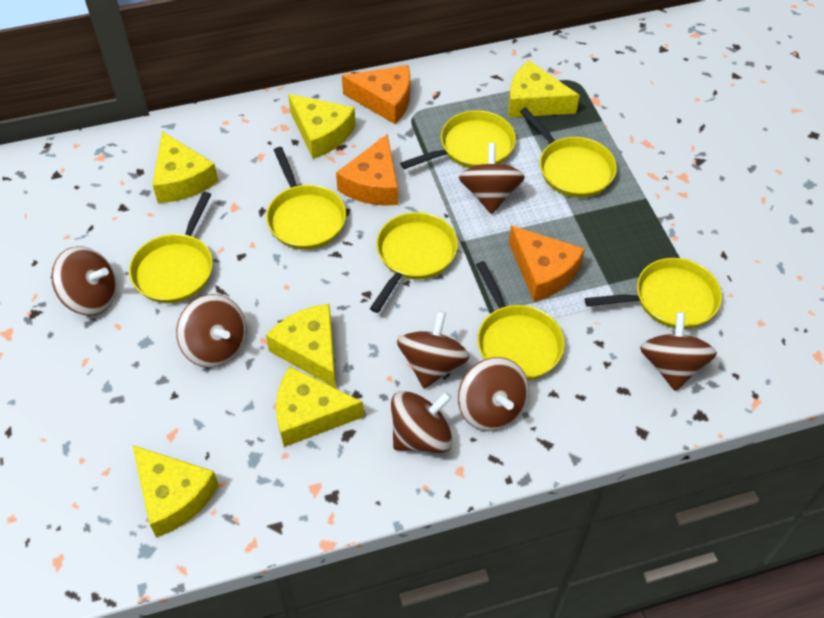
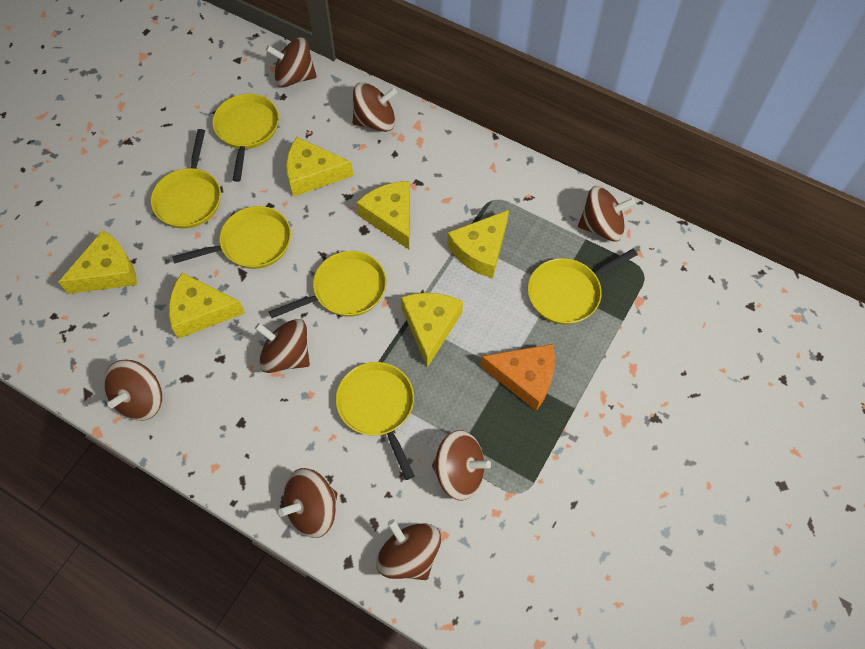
brown spinning top: 7 -> 8
orange cheese: 3 -> 1
yellow pan: 7 -> 6

